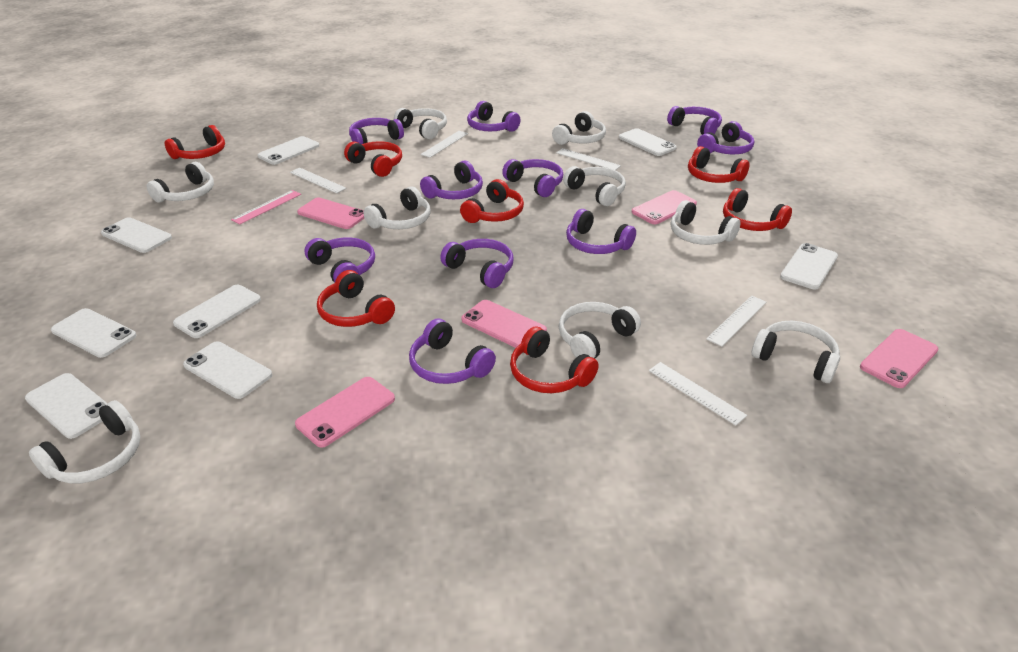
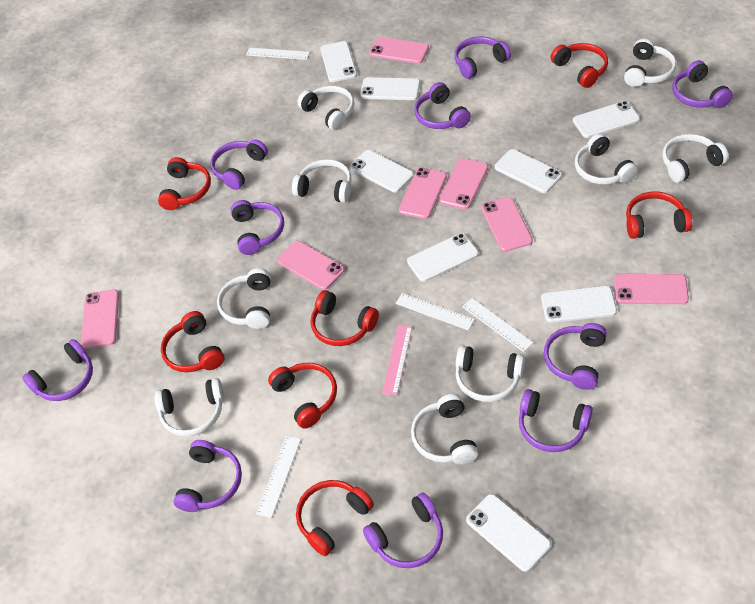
pink phone: 5 -> 7
white ruler: 5 -> 4

